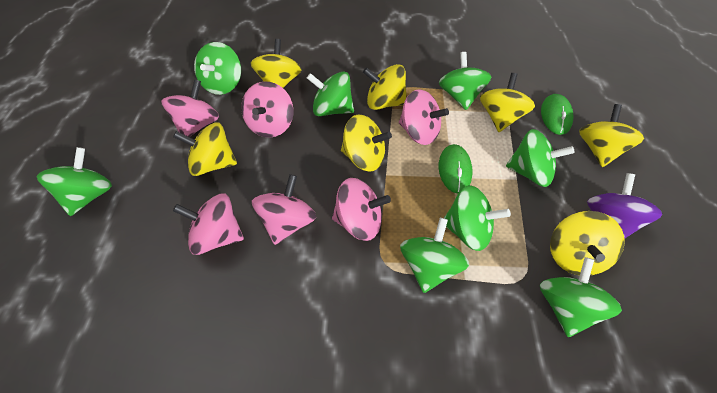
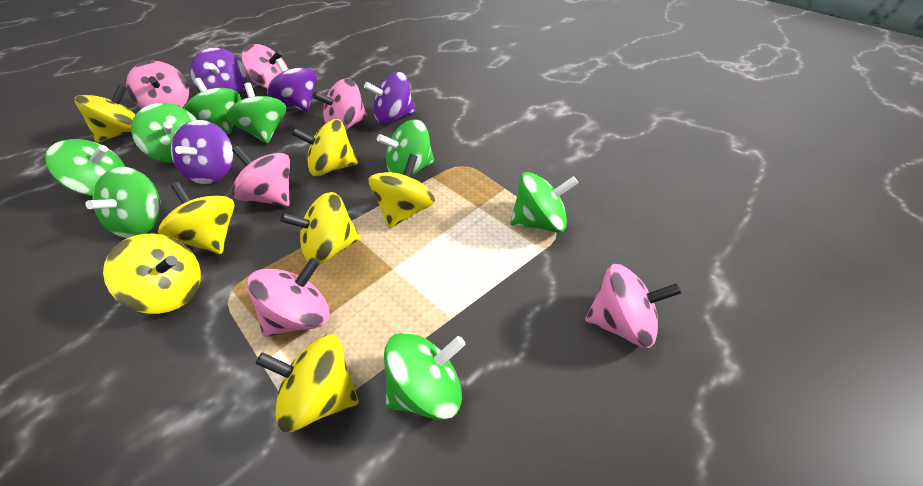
green mouse: 2 -> 0
purple spinning top: 1 -> 4

